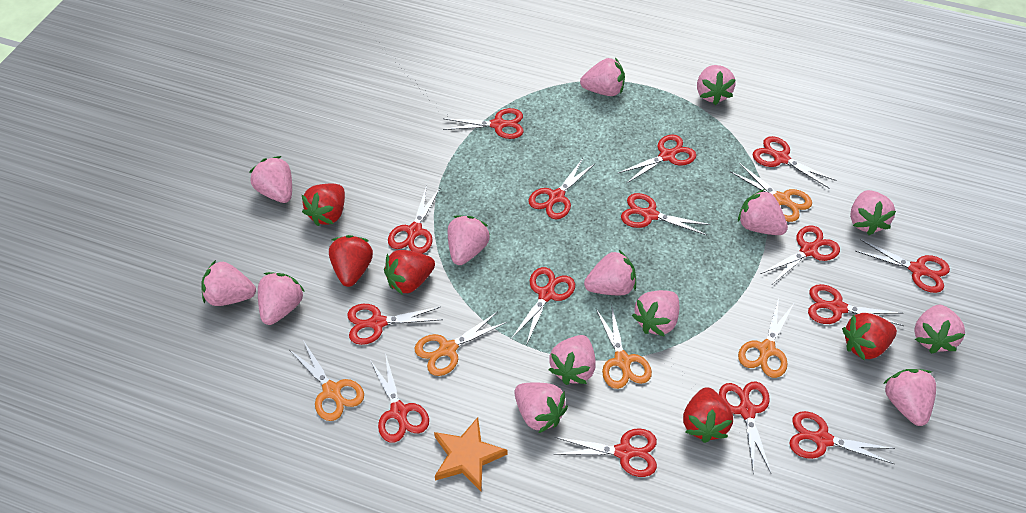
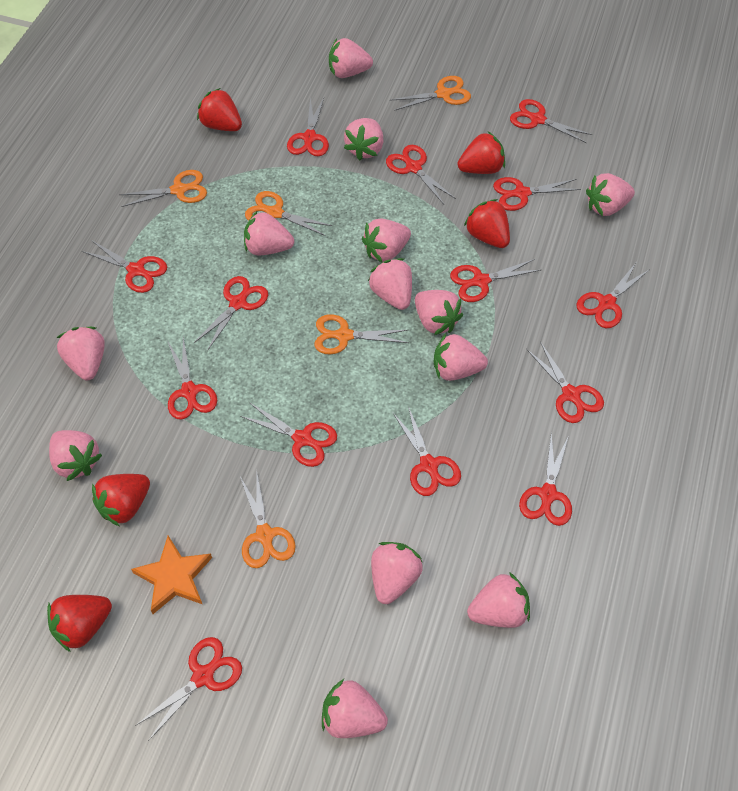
pink strawberry: 14 -> 13
red scissors: 15 -> 14

